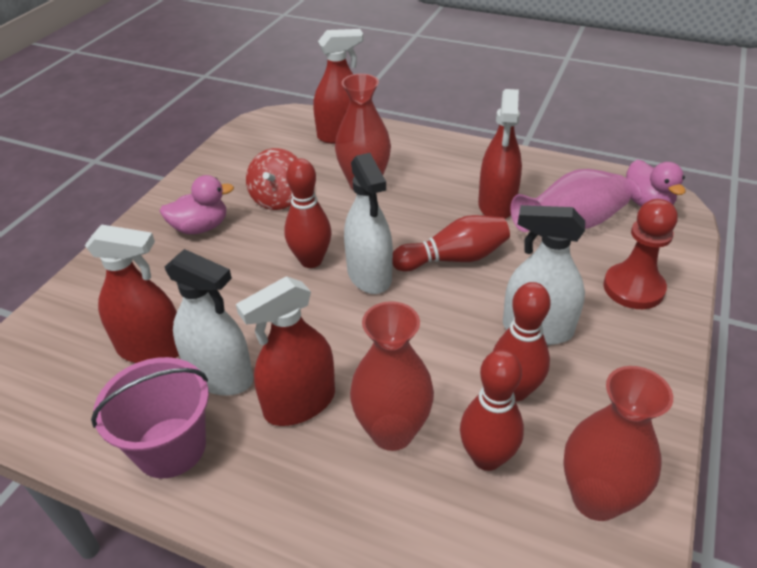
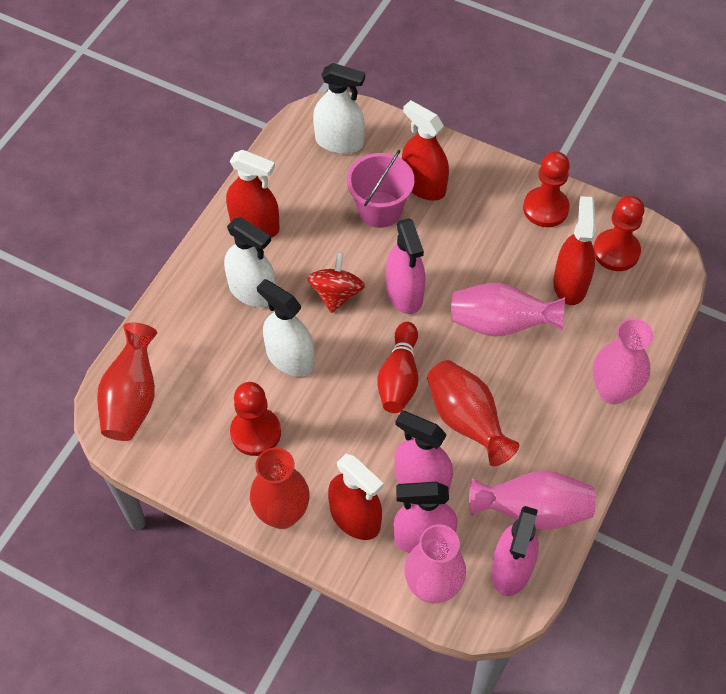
pink duck: 2 -> 0
pink spray bottle: 0 -> 4
pink vase: 1 -> 4
red bowling pin: 4 -> 1
red pawn: 1 -> 3

